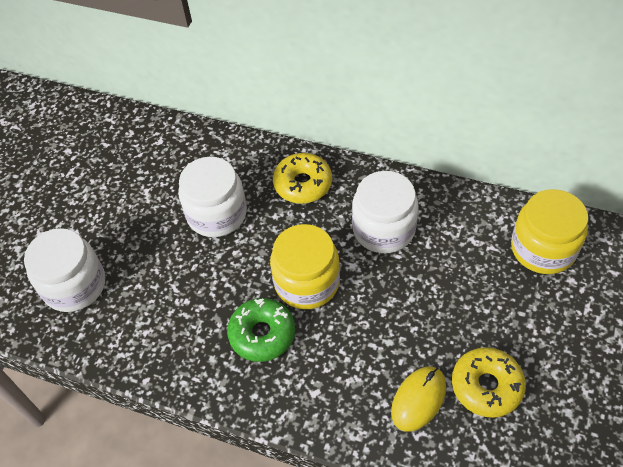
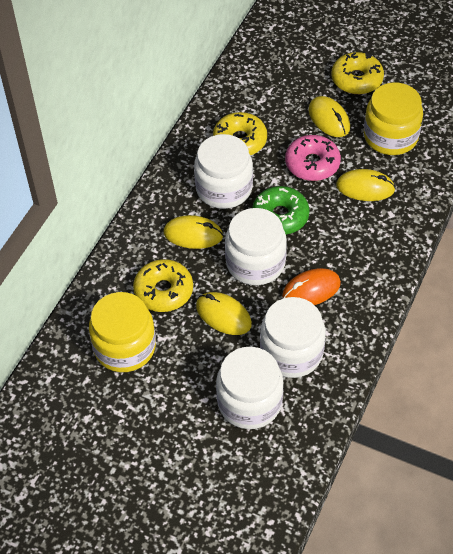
orange mouse: 0 -> 1
pink donut: 0 -> 1
white jar: 3 -> 4
yellow donut: 2 -> 3
yellow mouse: 1 -> 4

